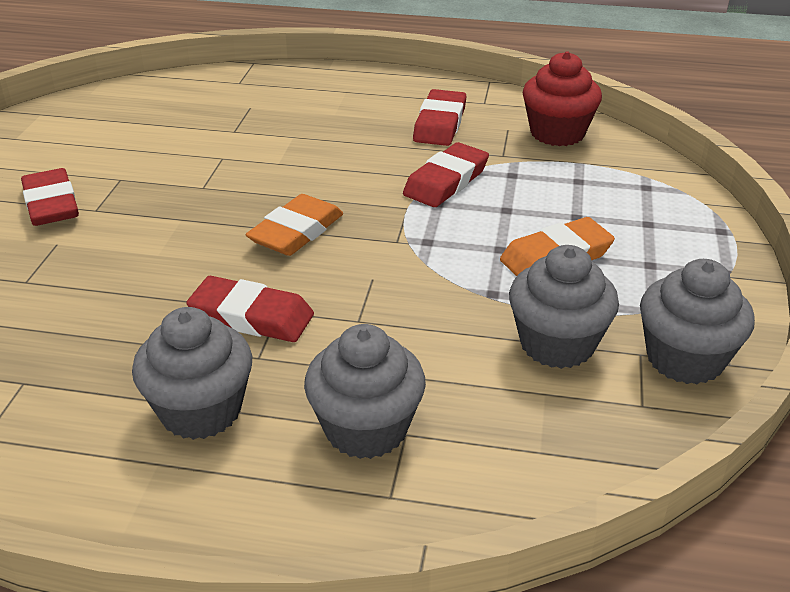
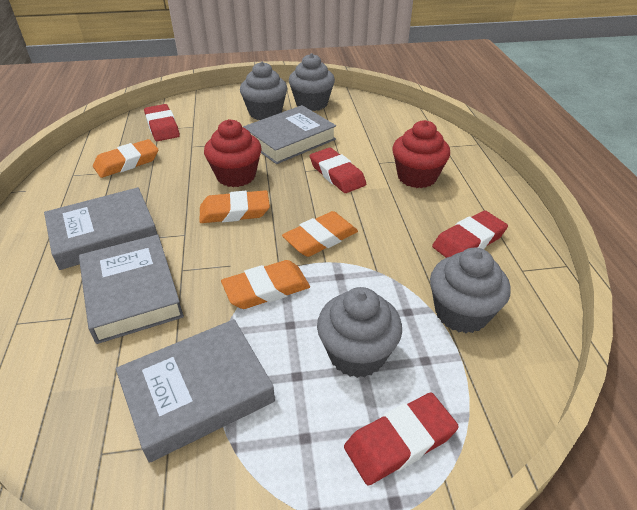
grey book: 0 -> 4
orange eraser: 2 -> 4
red cupcake: 1 -> 2

